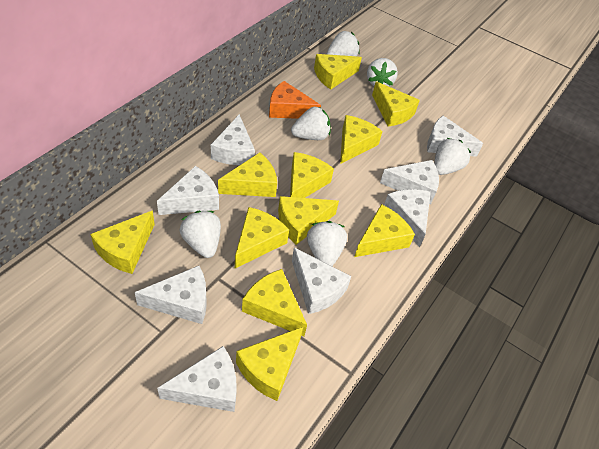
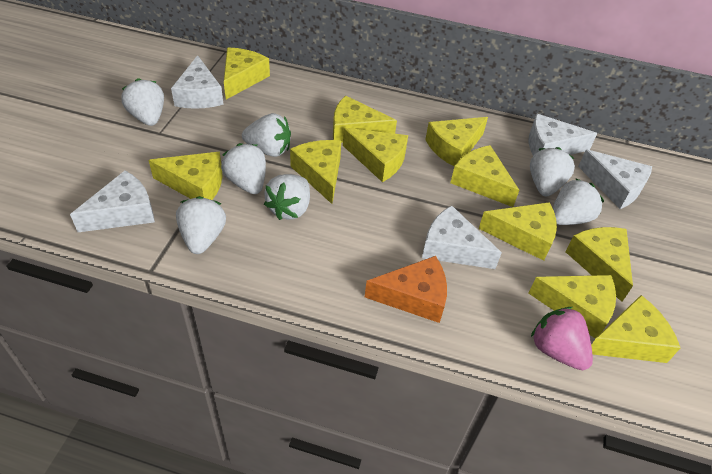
pink strawberry: 0 -> 1
white cheese: 8 -> 5
white strawberry: 6 -> 7

